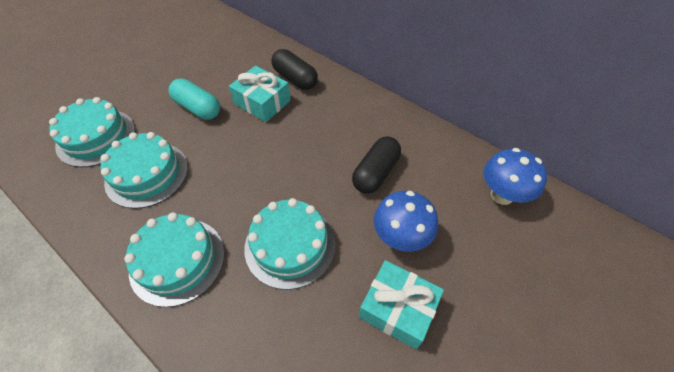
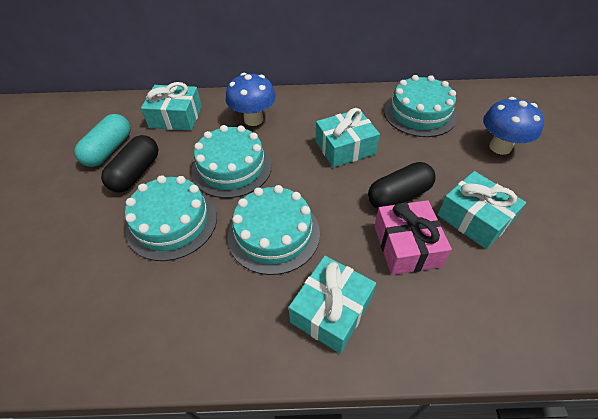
pink gift: 0 -> 1
turquoise gift: 2 -> 4

